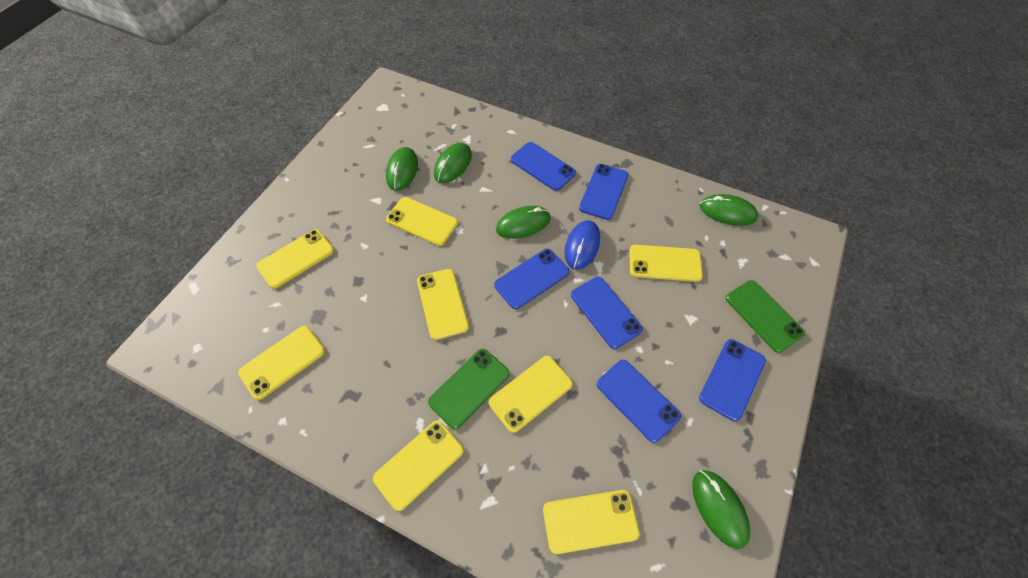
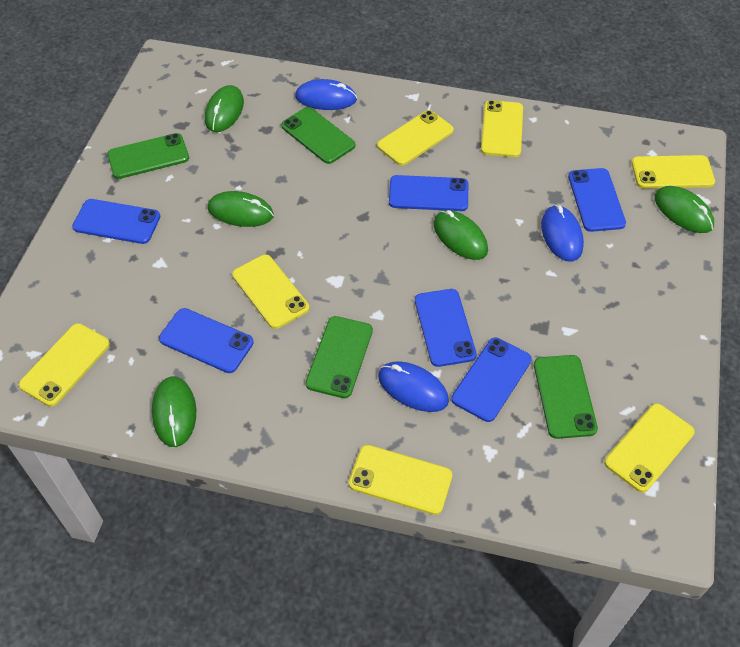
blue mouse: 1 -> 3
green phone: 2 -> 4
yellow phone: 8 -> 7

